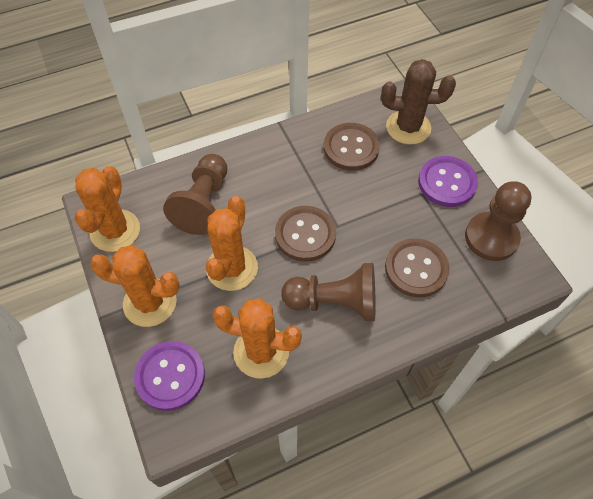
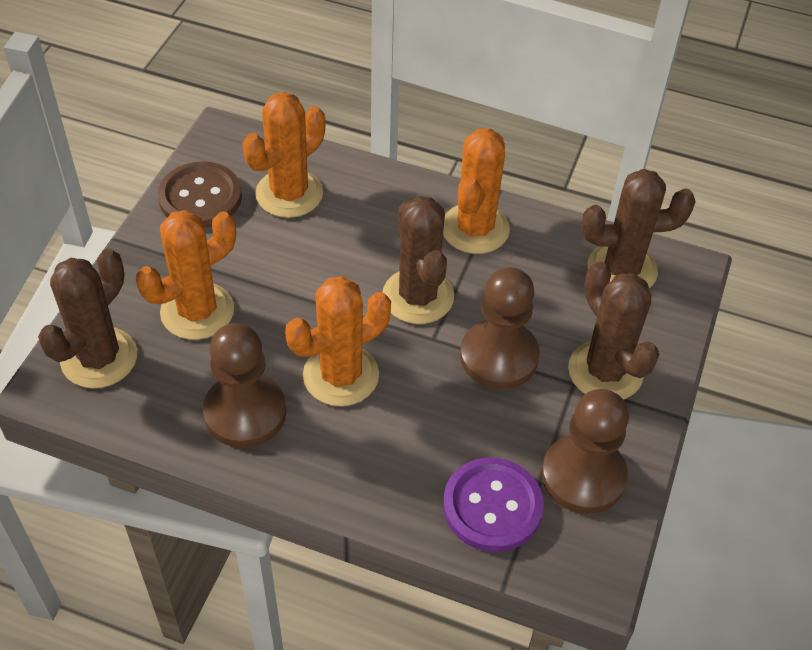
brown button: 3 -> 1
brown cactus: 1 -> 4
purple button: 2 -> 1

